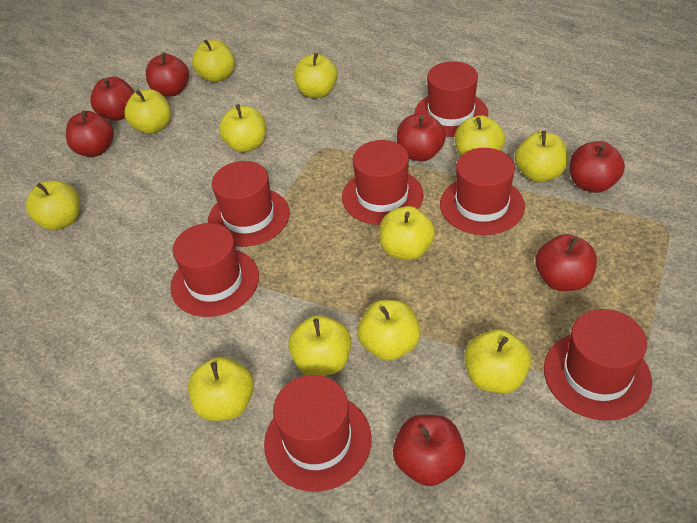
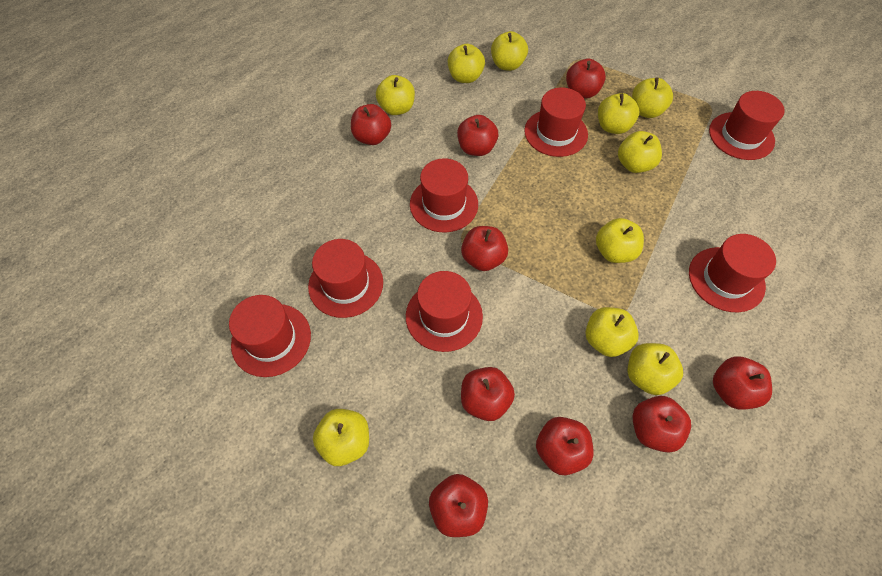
red apple: 7 -> 9
yellow apple: 12 -> 10

